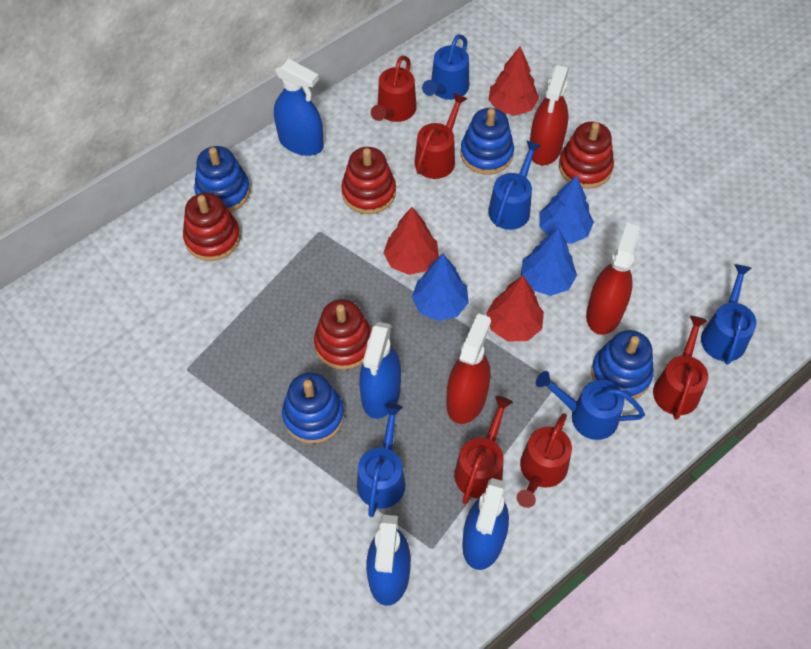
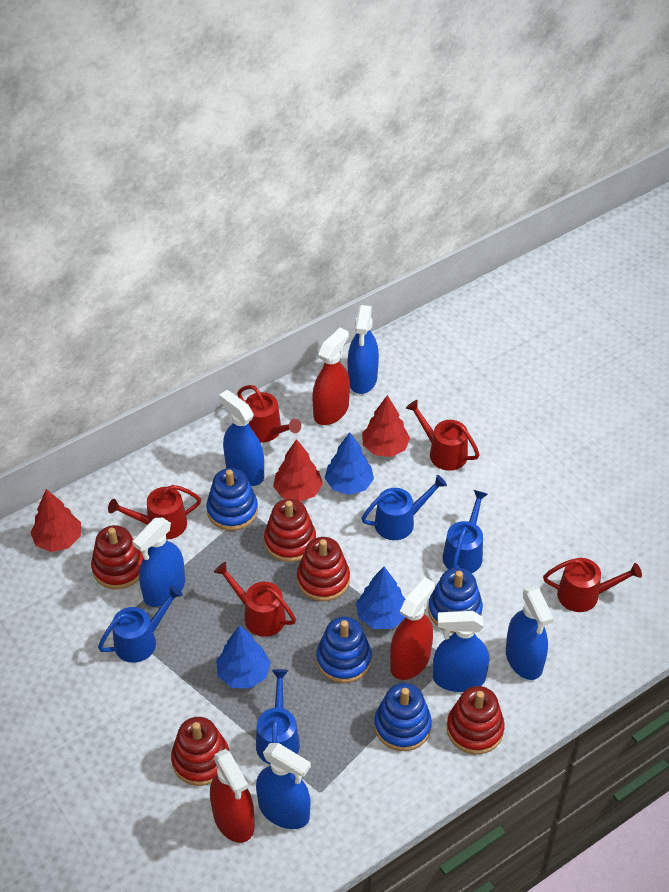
blue spray bottle: 4 -> 6
blue watering can: 5 -> 4
red stacking toy: 4 -> 5

